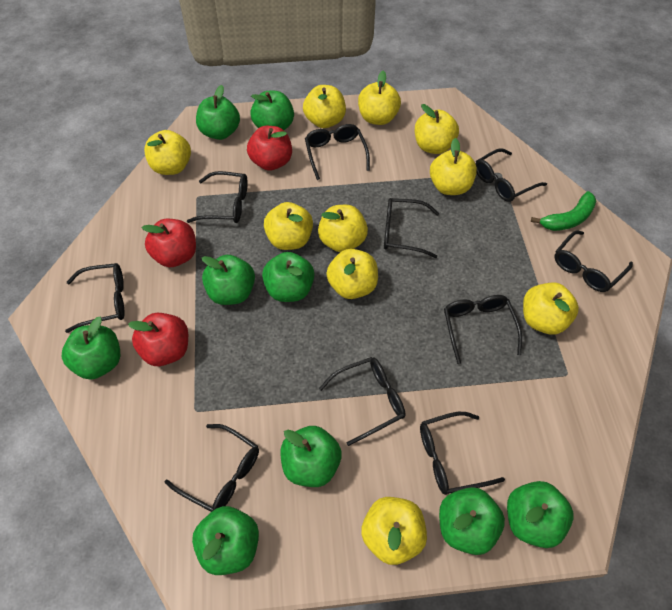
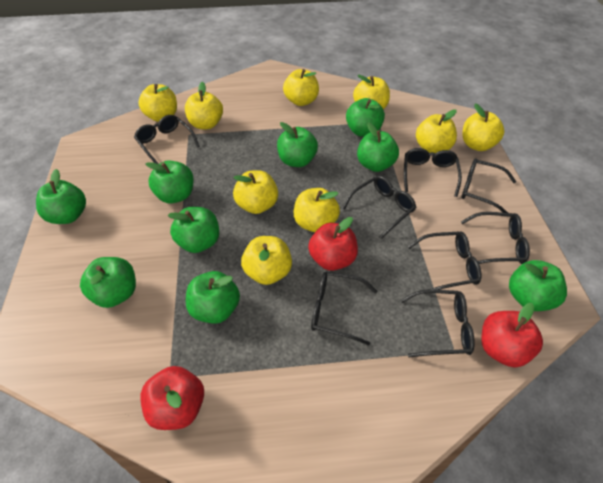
black glasses: 10 -> 8
green banana: 1 -> 0
yellow apple: 10 -> 9

